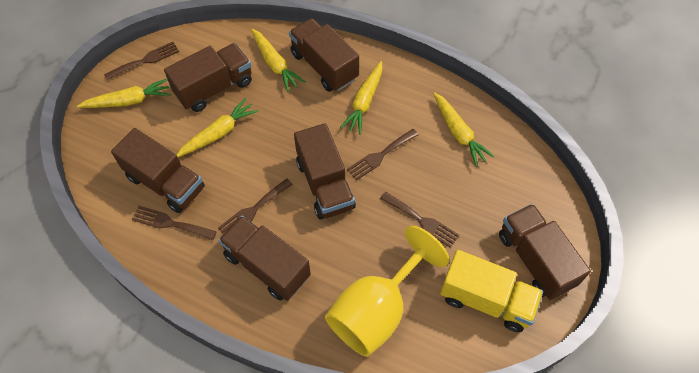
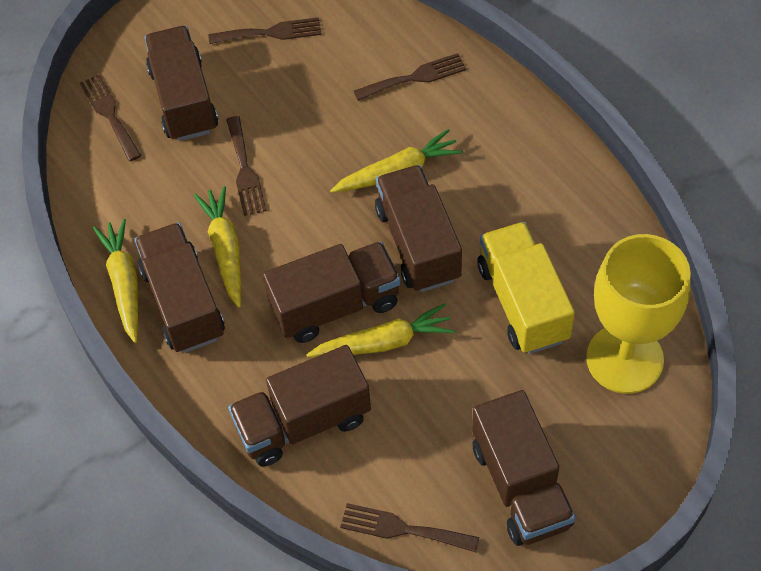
yellow carrot: 5 -> 4

